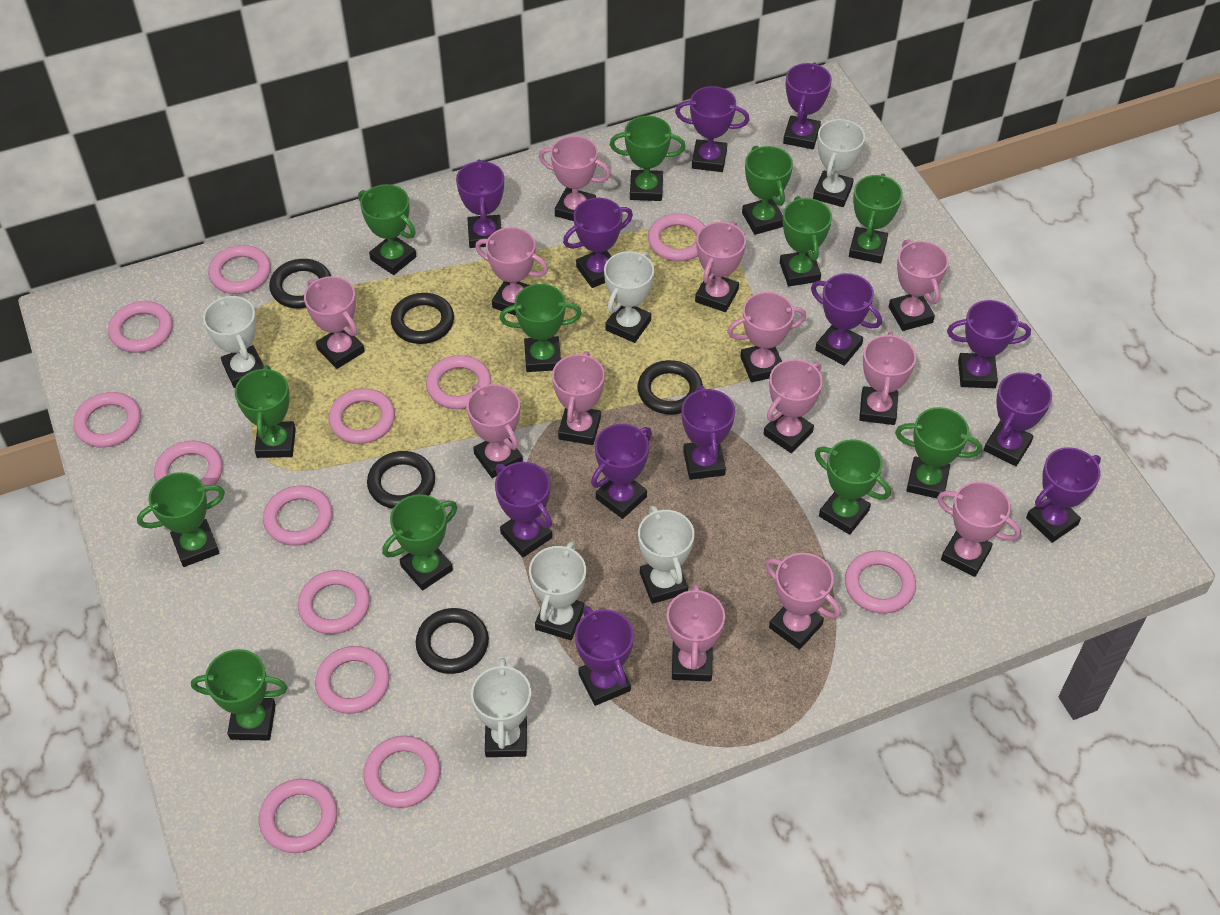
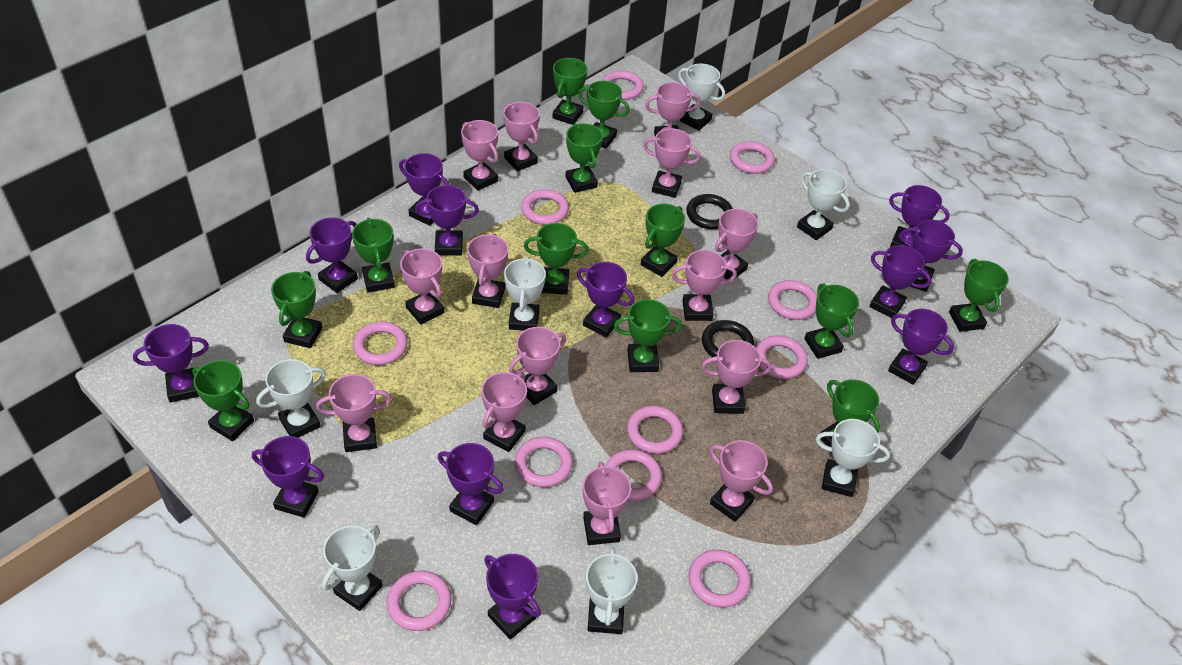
black ring: 5 -> 2
pink ring: 13 -> 11
pink trophy: 13 -> 14
white trophy: 6 -> 7

